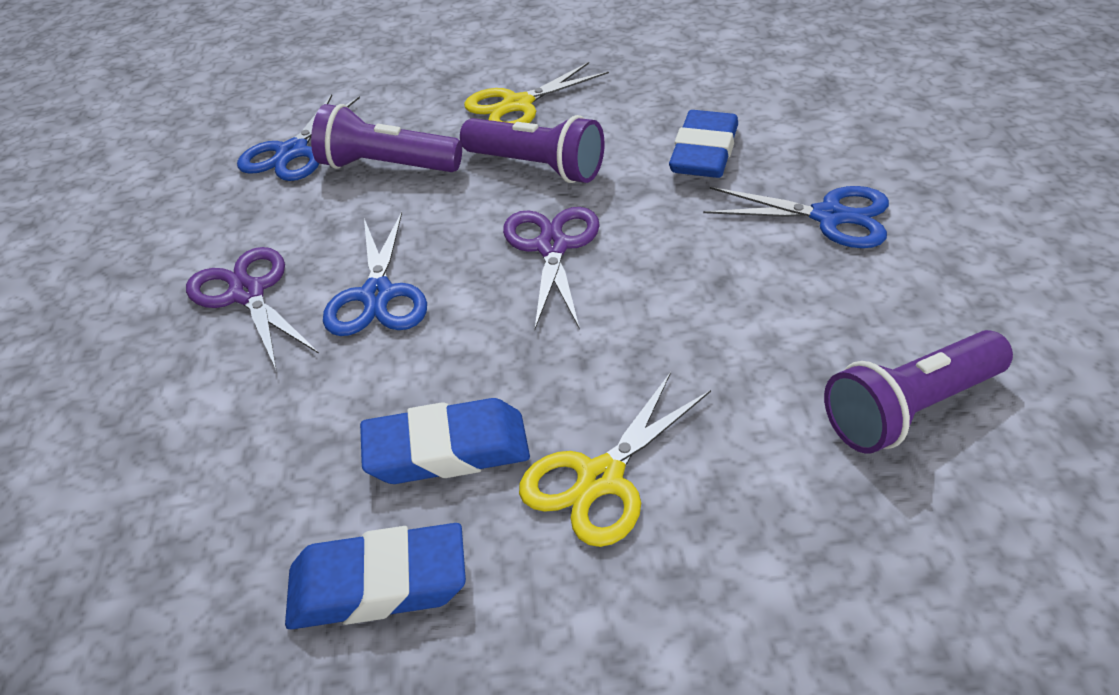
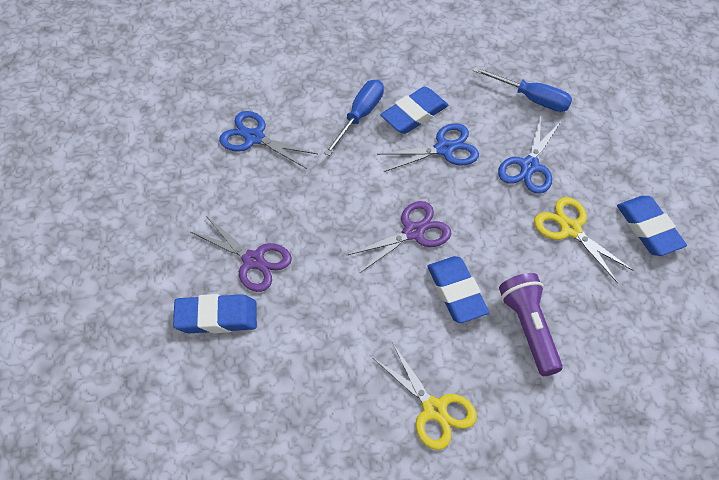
blue eraser: 3 -> 4
blue screwdriver: 0 -> 2
purple flashlight: 3 -> 1

